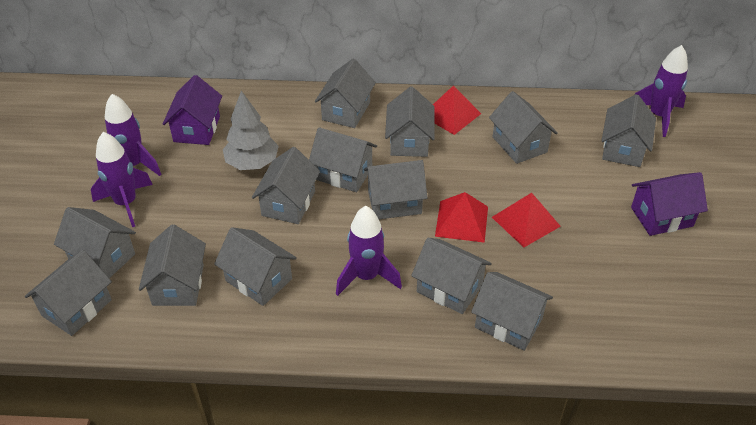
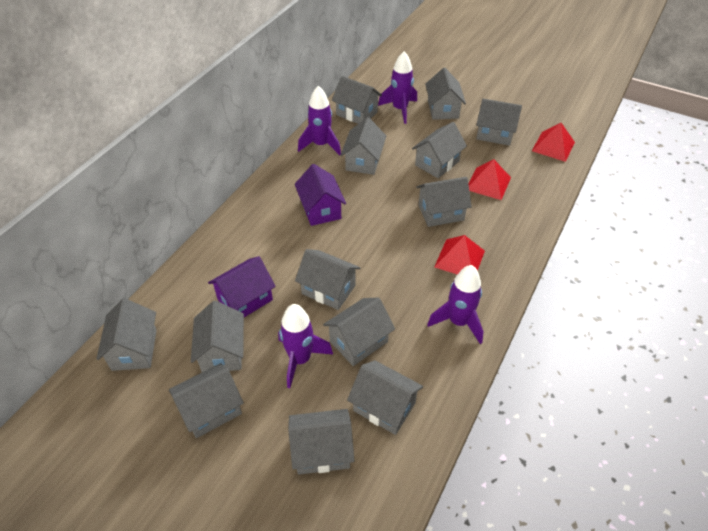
grey tree: 1 -> 0

